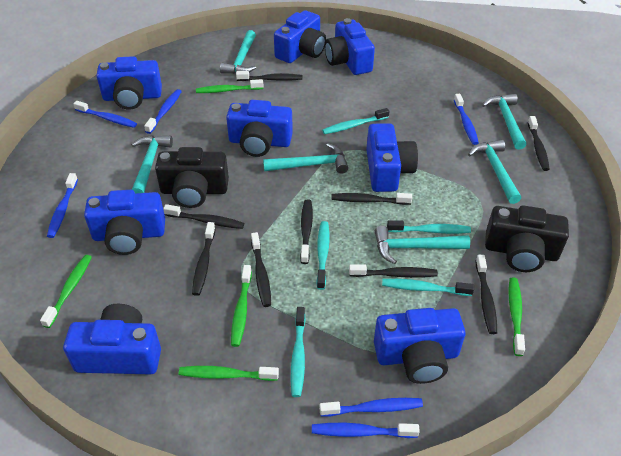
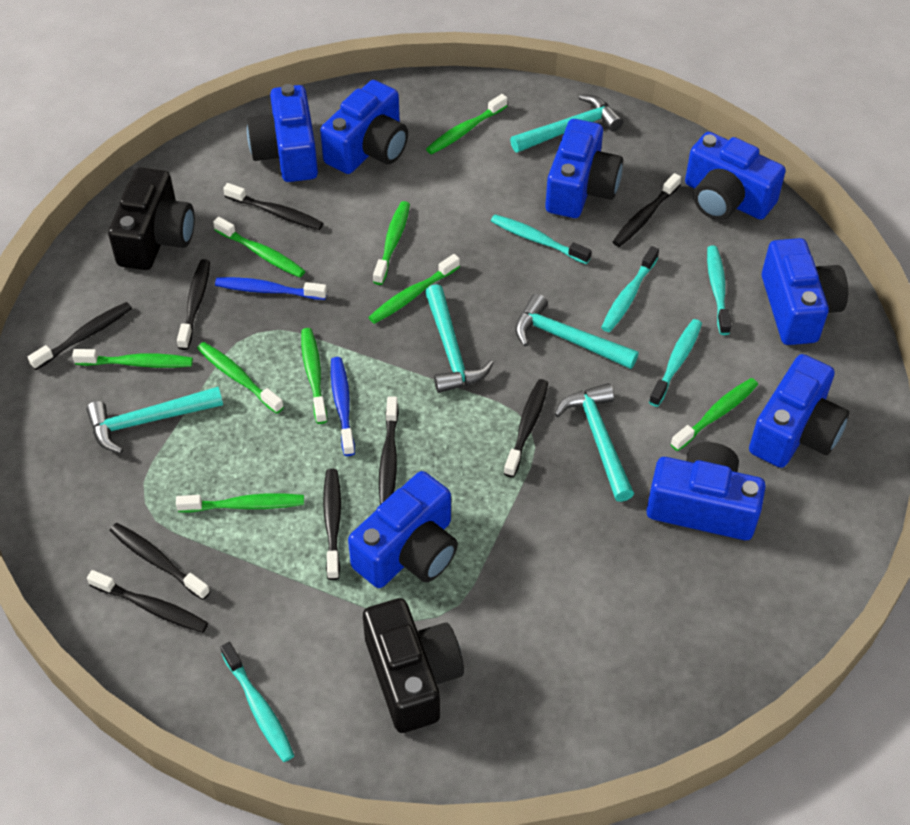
blue toothbrush: 6 -> 2
green toothbrush: 5 -> 9
turquoise hammer: 6 -> 5

